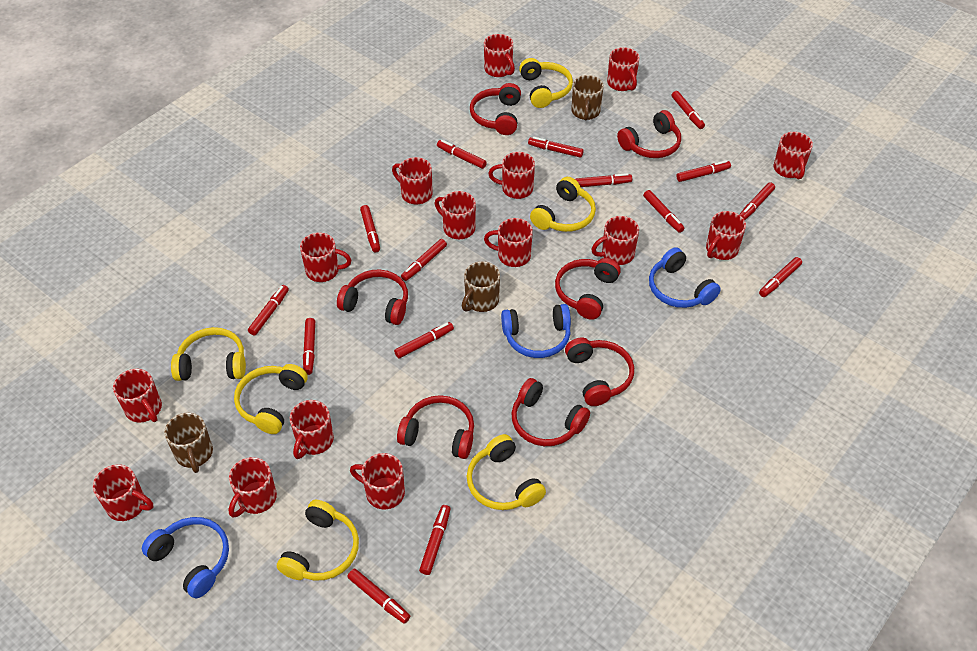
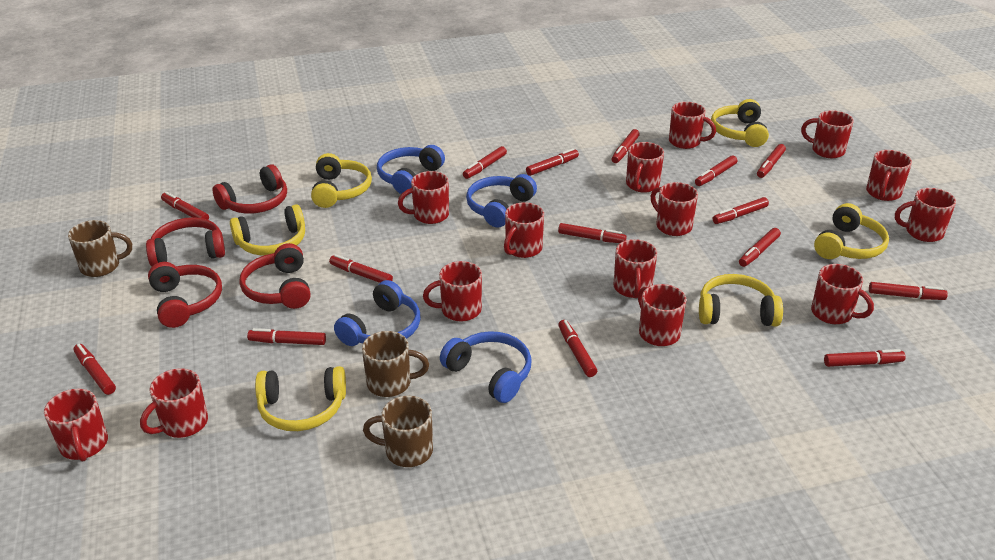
blue headphones: 3 -> 4
red headphones: 7 -> 4
red mug: 15 -> 14

